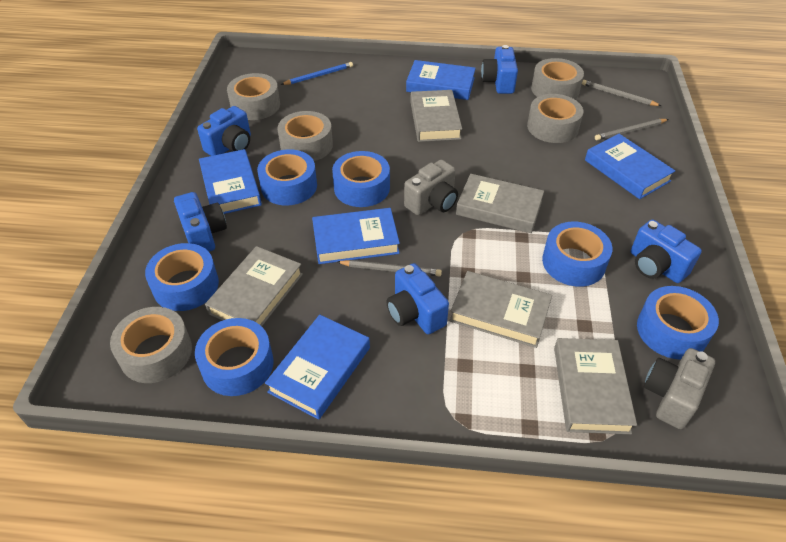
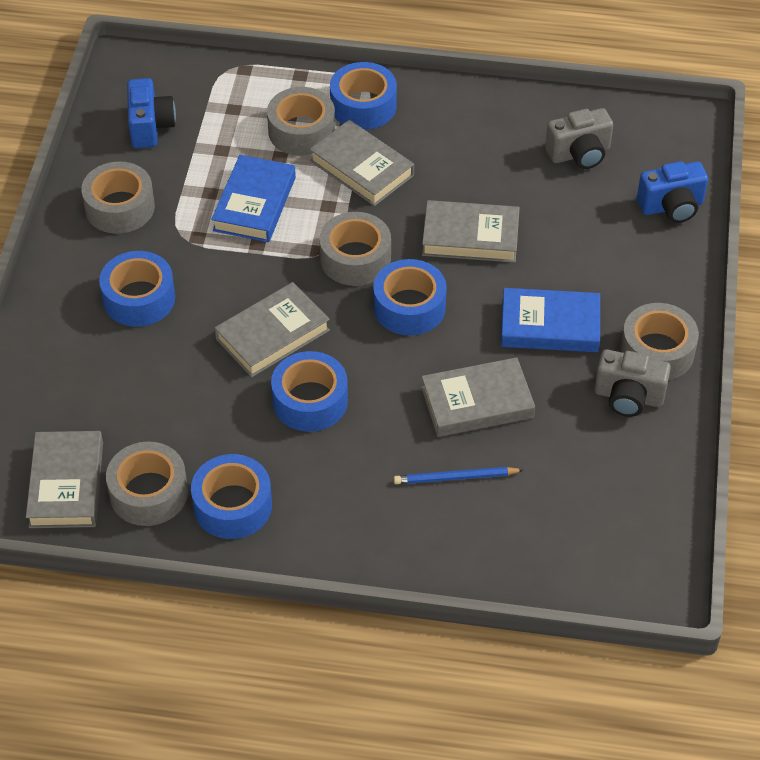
blue book: 5 -> 2
blue camera: 5 -> 2
blue tape: 6 -> 5
grey pencil: 3 -> 0

